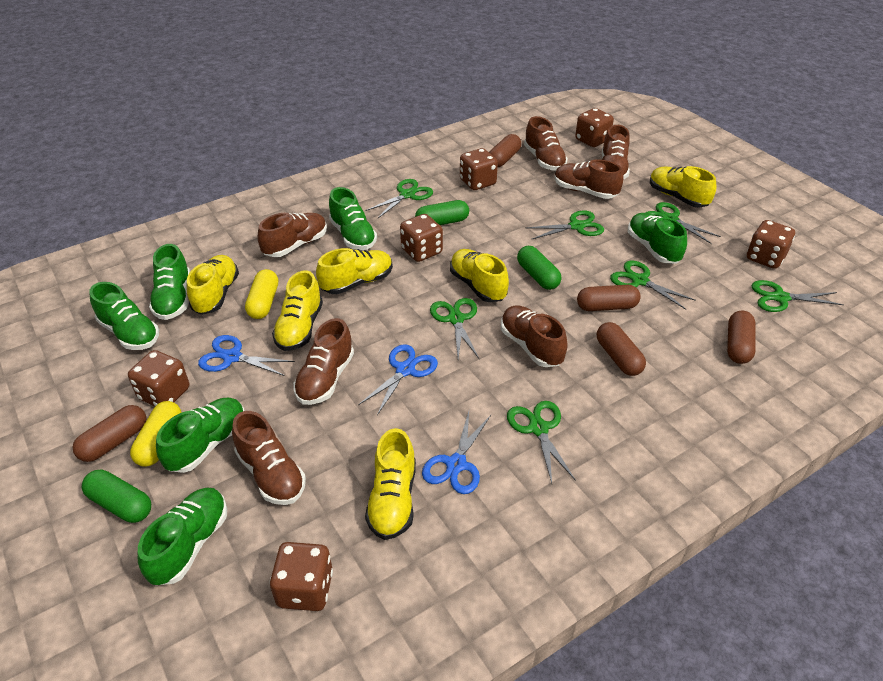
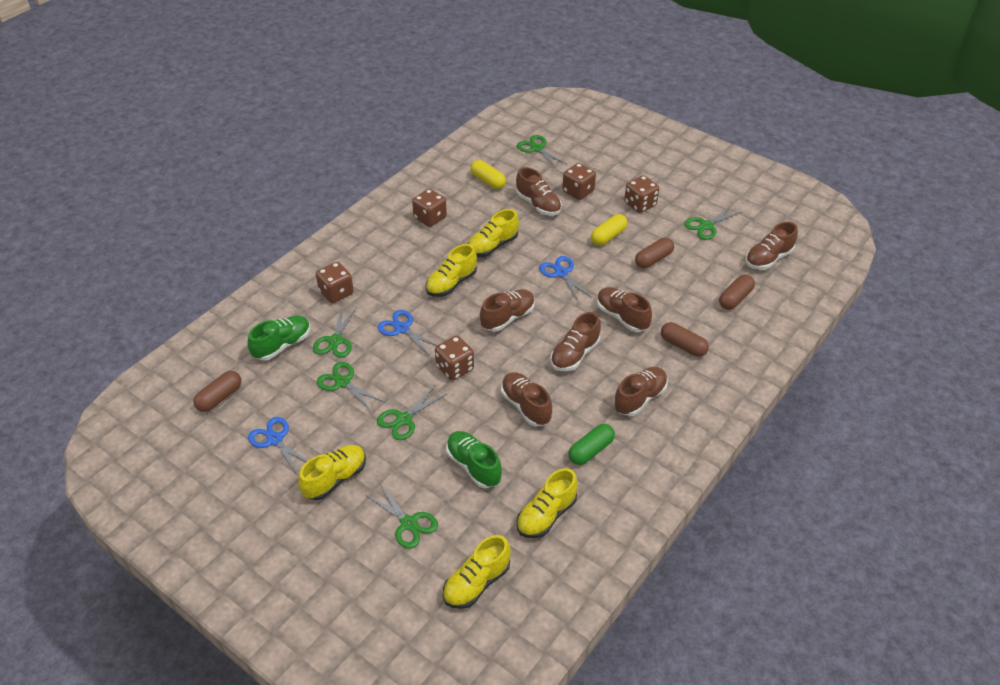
brown capsule: 5 -> 4
brown dice: 6 -> 5
green capsule: 3 -> 1
green scissors: 7 -> 6
green shoe: 6 -> 2
yellow shoe: 6 -> 5

